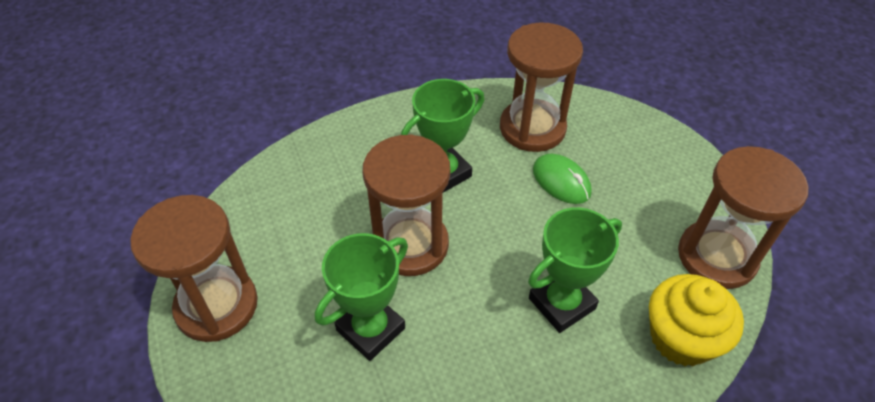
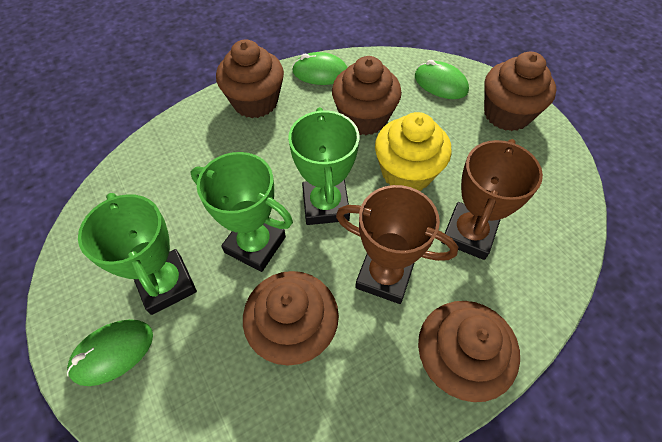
brown cupcake: 0 -> 5
brown hourglass: 4 -> 0
brown trophy: 0 -> 2
green mouse: 1 -> 3

